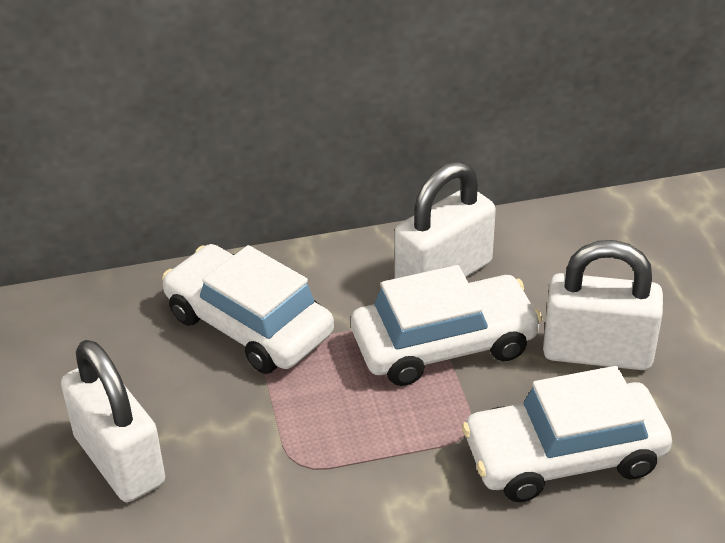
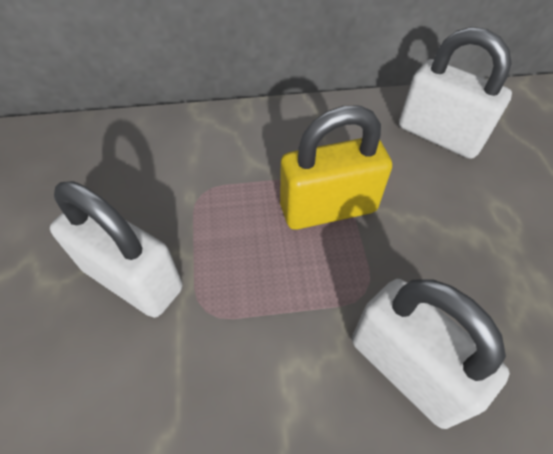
white car: 3 -> 0
yellow padlock: 0 -> 1

